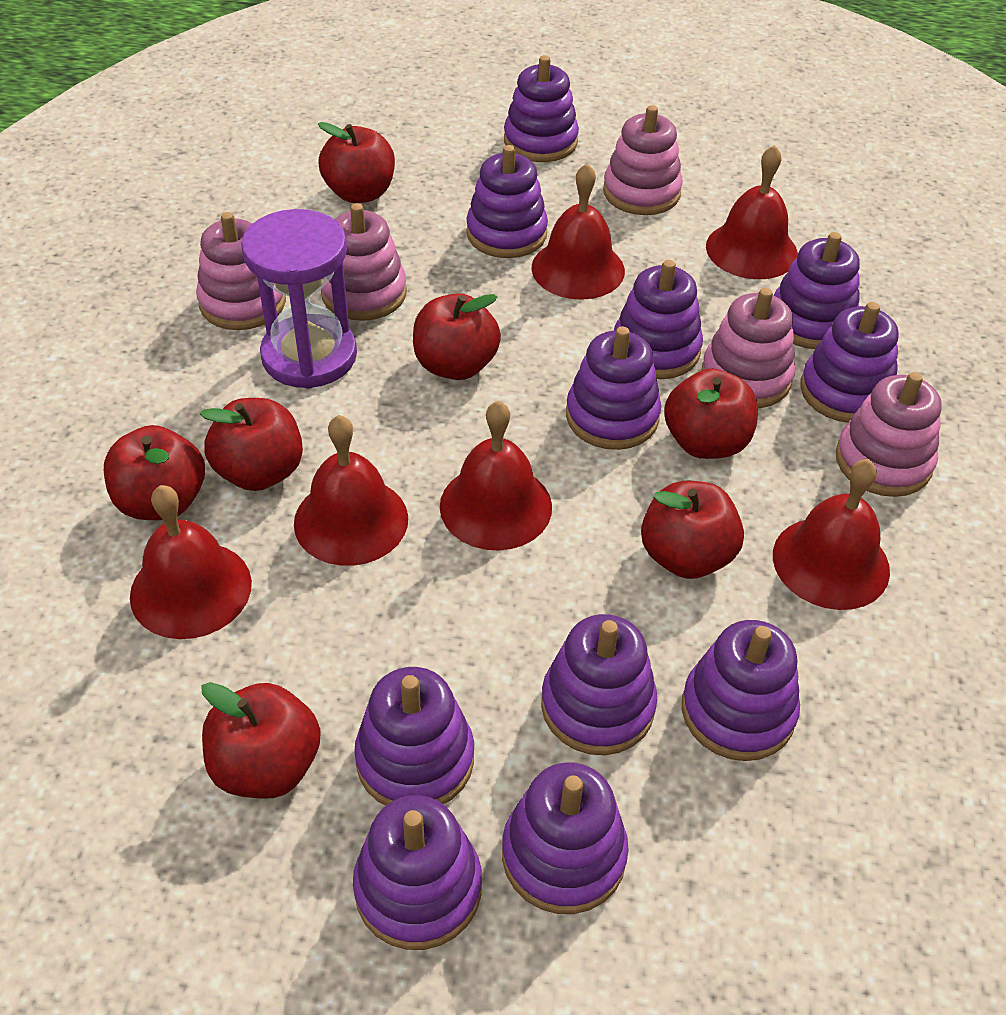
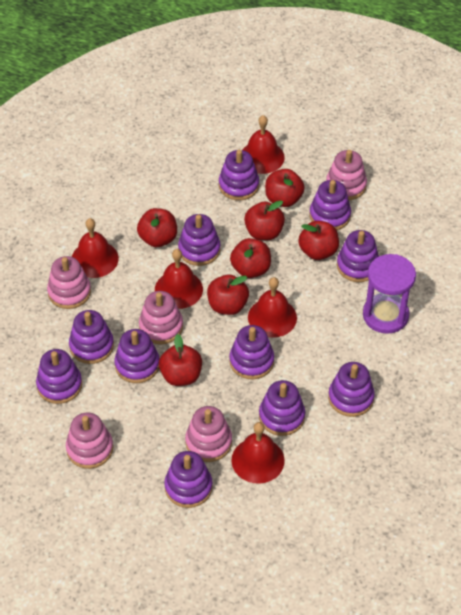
red bell: 6 -> 5

